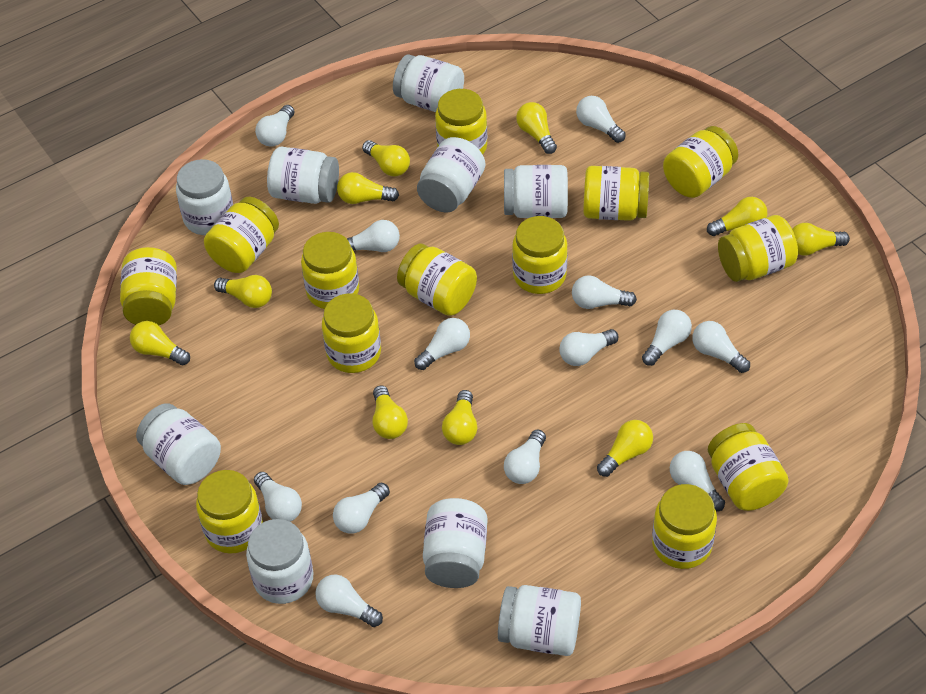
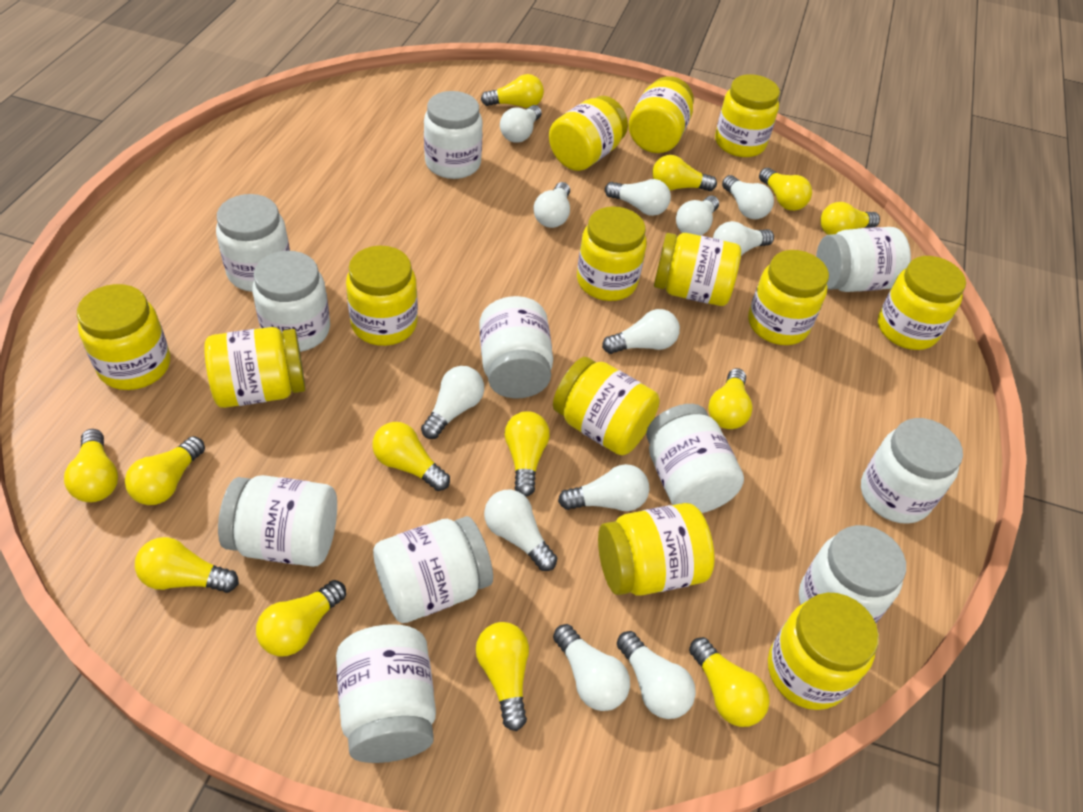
white jar: 9 -> 11
white light bulb: 13 -> 12
yellow light bulb: 10 -> 13

